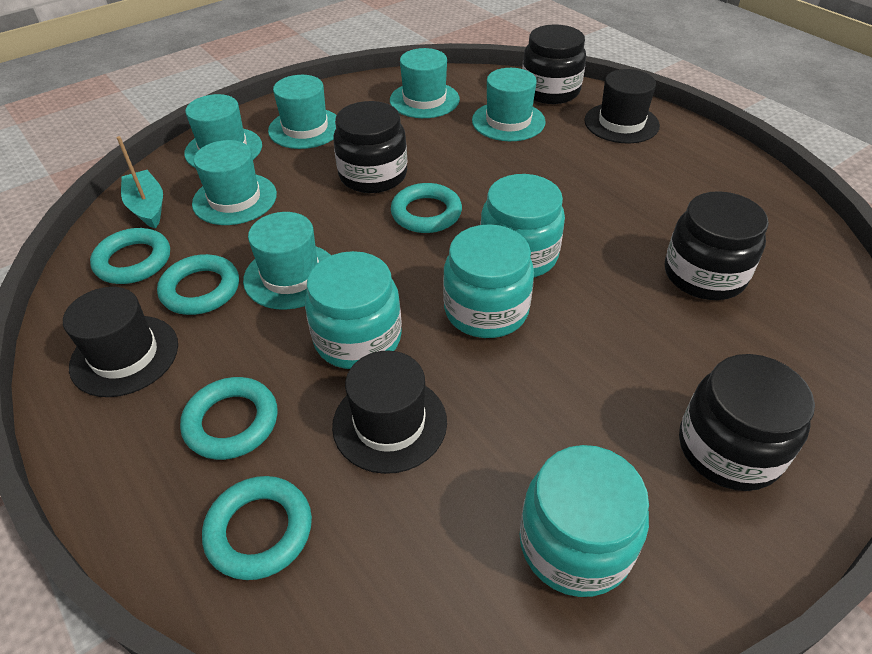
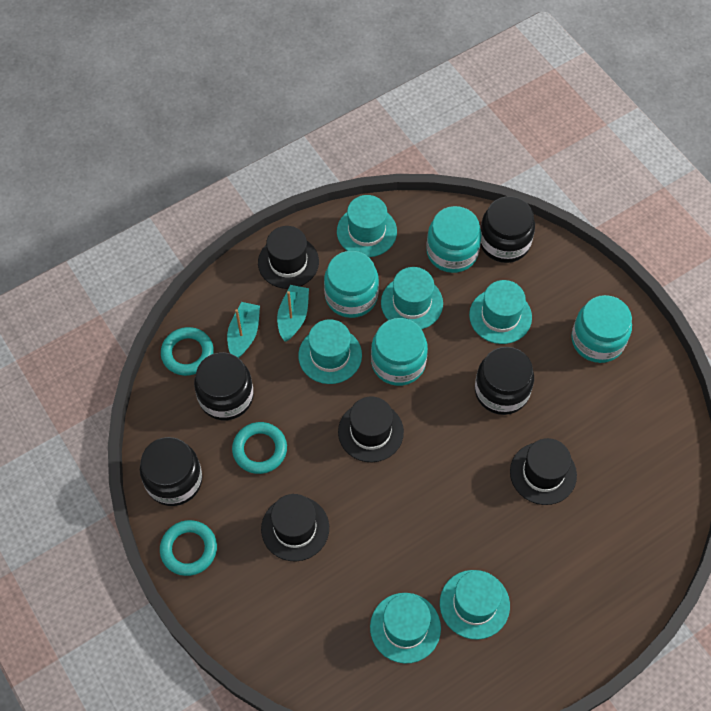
black hat: 3 -> 4
turquoise boat: 1 -> 2
turquoise ring: 5 -> 3

